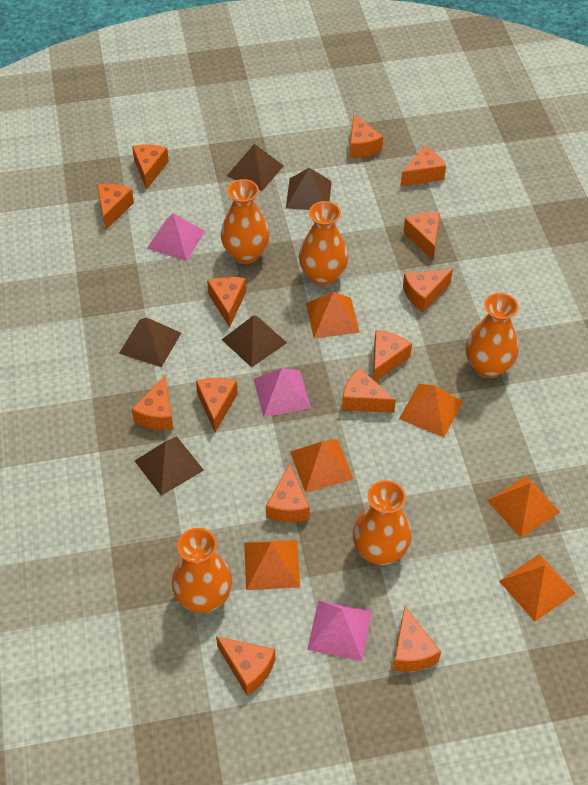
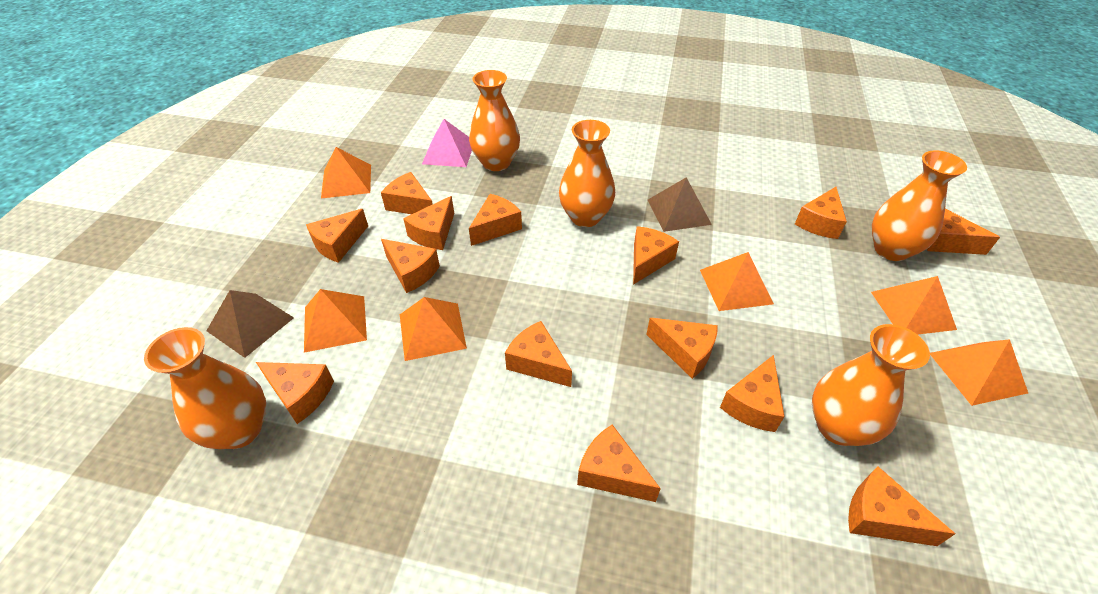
brown pyramid: 5 -> 2
pink pyramid: 3 -> 1

